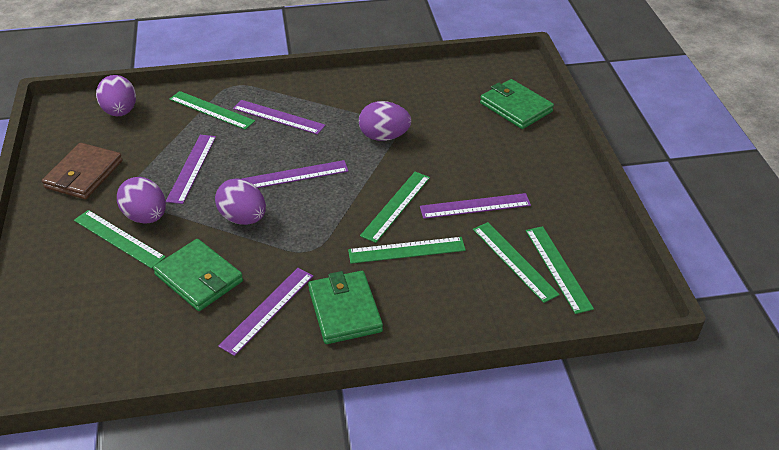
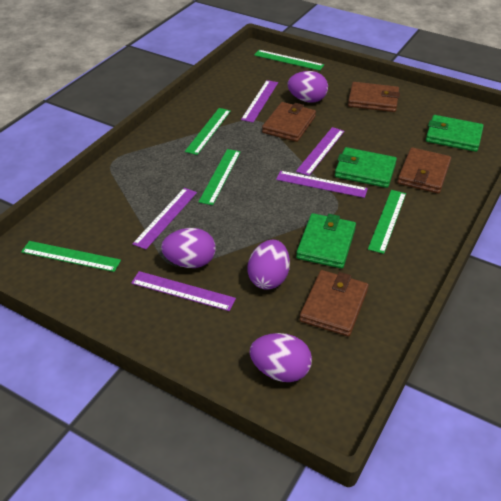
brown wallet: 1 -> 4
green ruler: 6 -> 5

